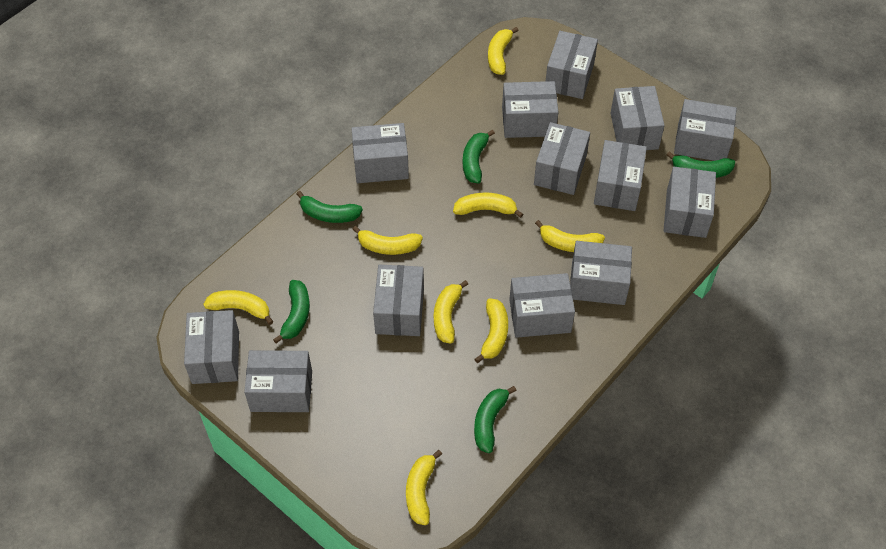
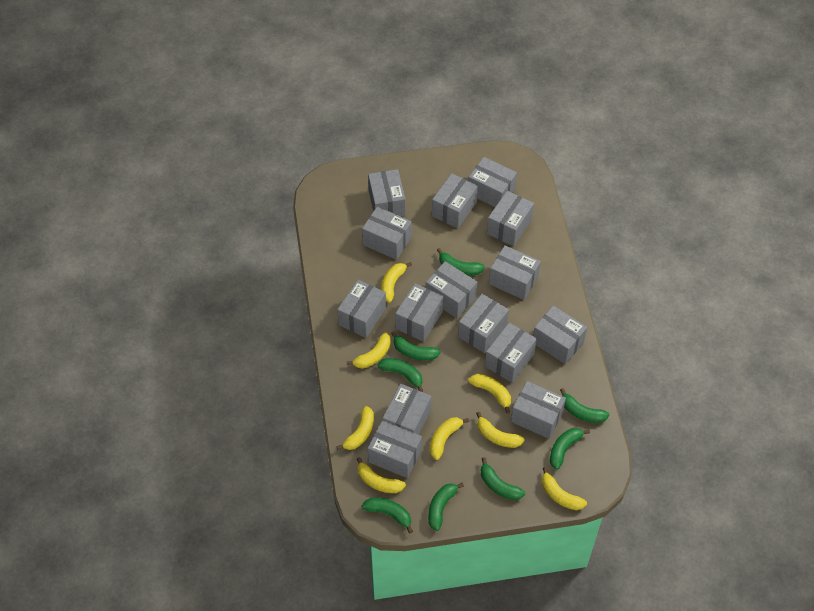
green banana: 5 -> 8
grey box: 13 -> 15

